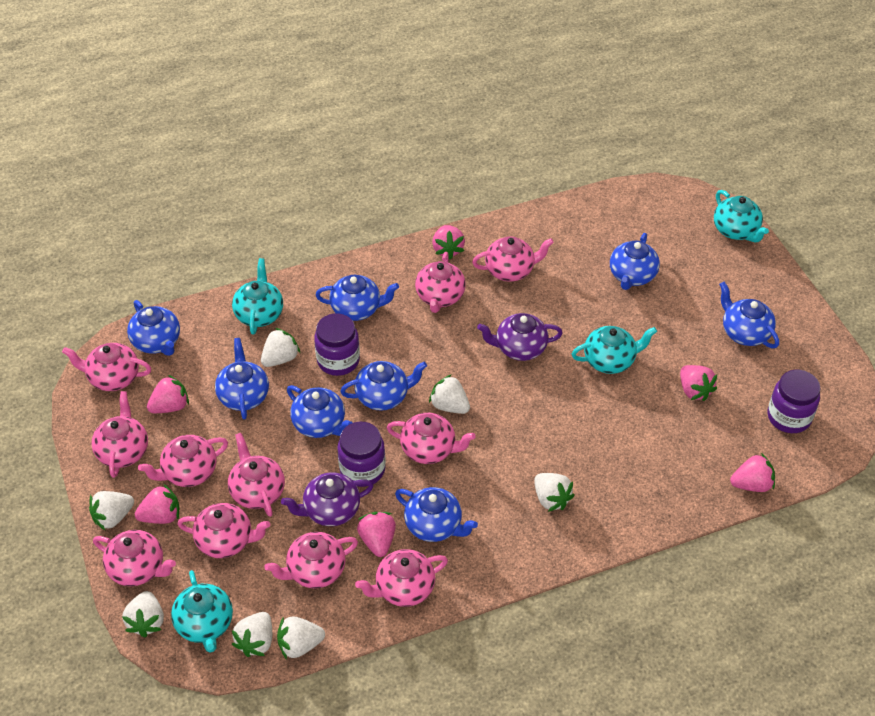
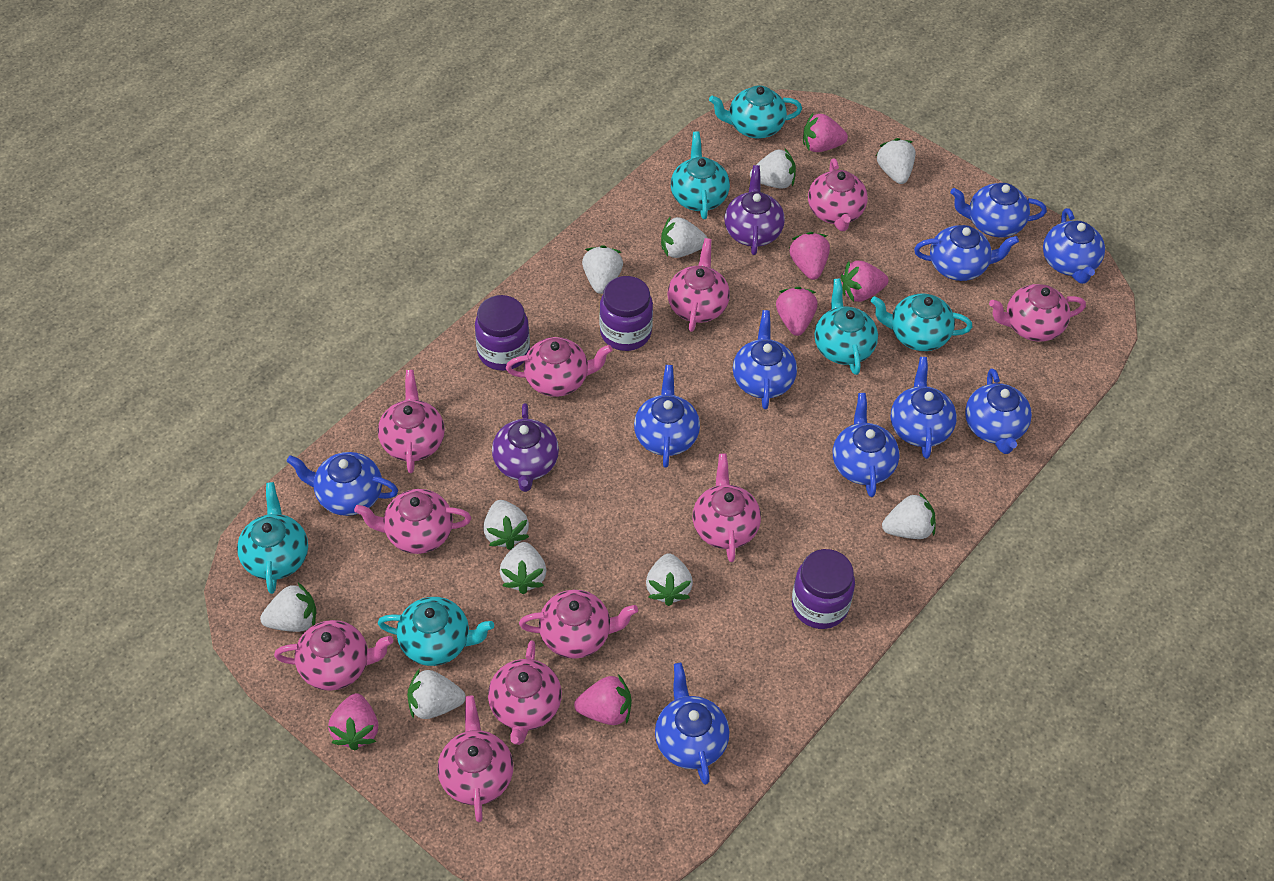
blue teapot: 8 -> 10
turquoise teapot: 4 -> 6
white strawberry: 7 -> 10

